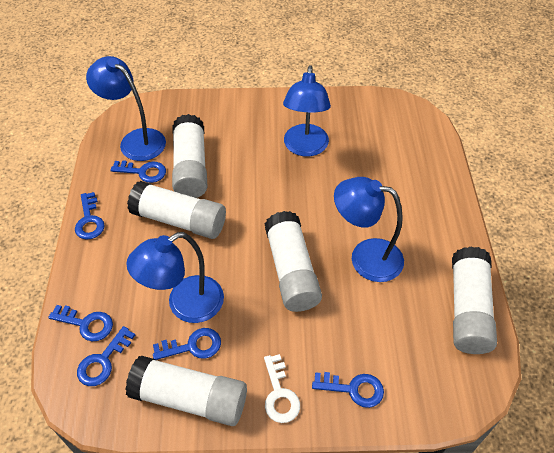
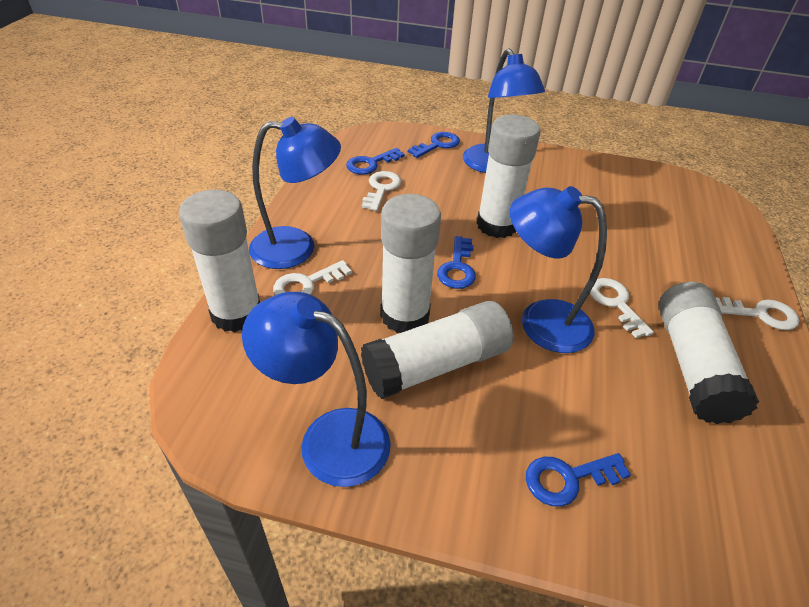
blue key: 6 -> 4
white key: 1 -> 4

